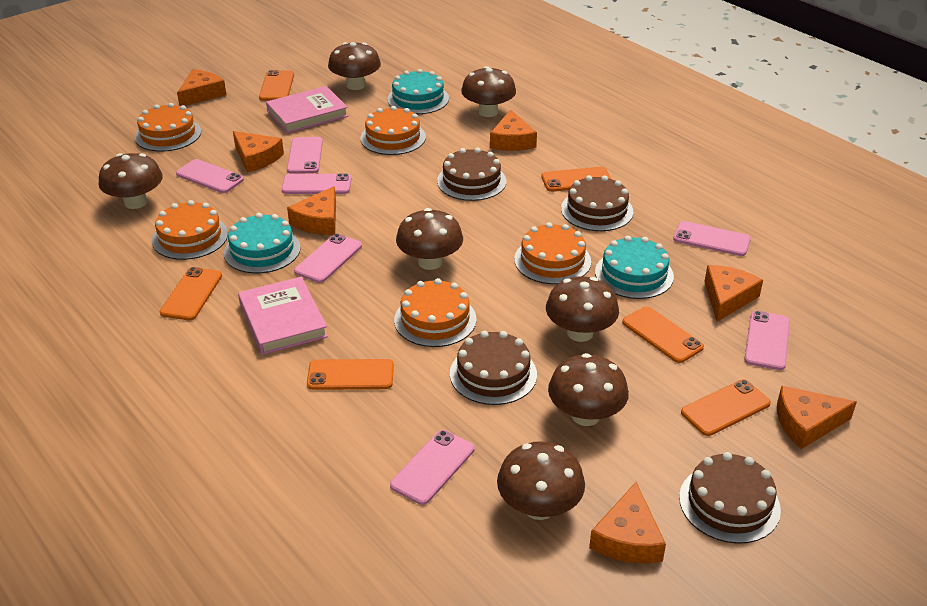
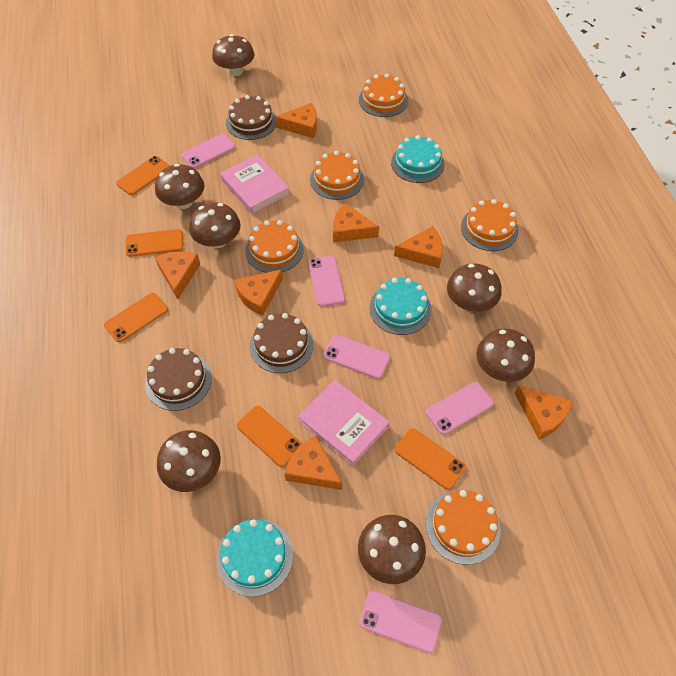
brown cake: 4 -> 3
orange phone: 6 -> 5
pink phone: 7 -> 5

